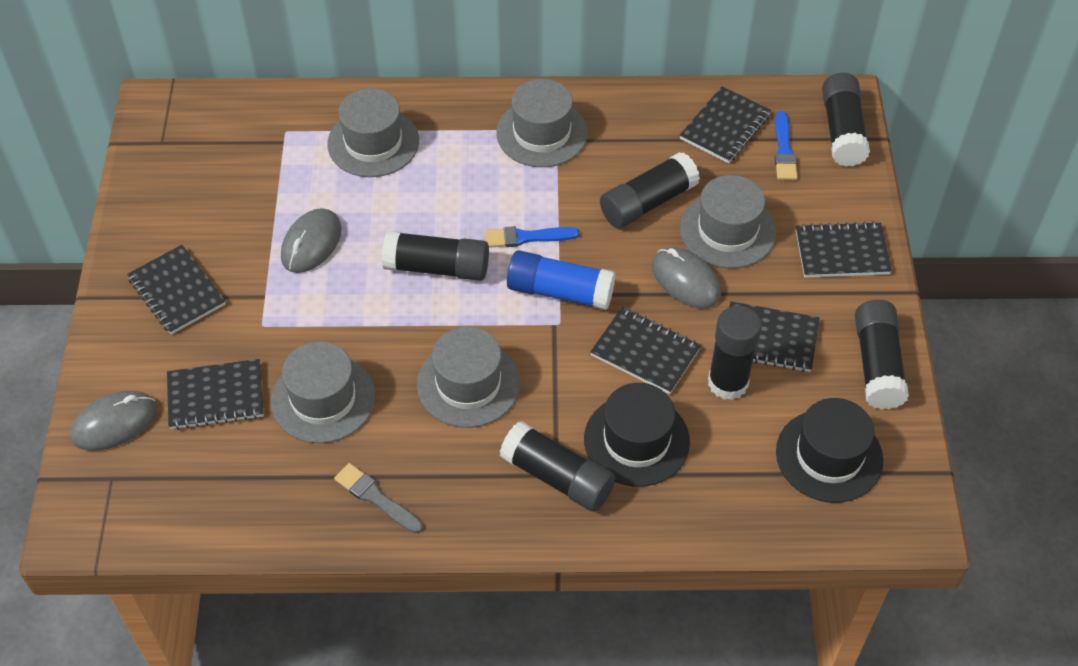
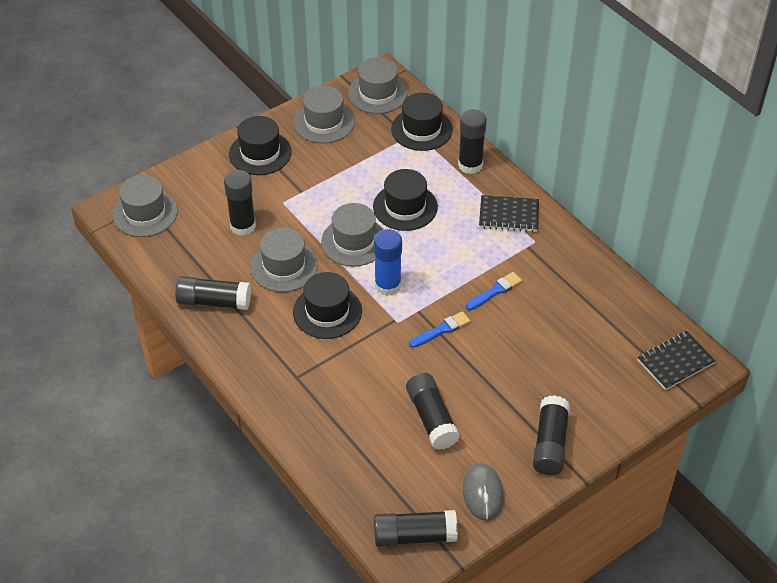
black hat: 2 -> 4
black notebook: 6 -> 2
grey brush: 1 -> 0
grey mouse: 3 -> 1

